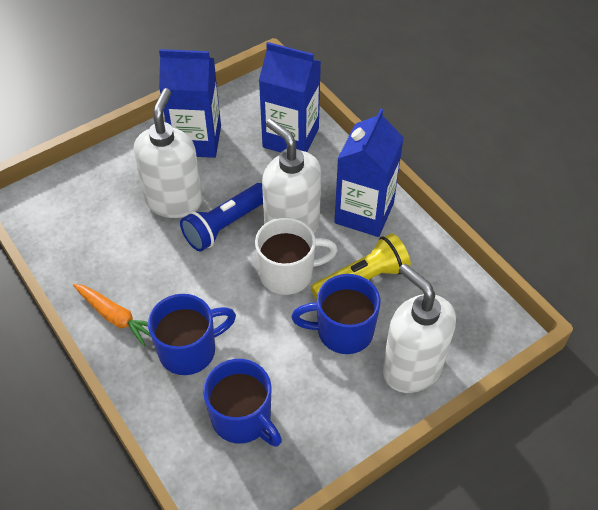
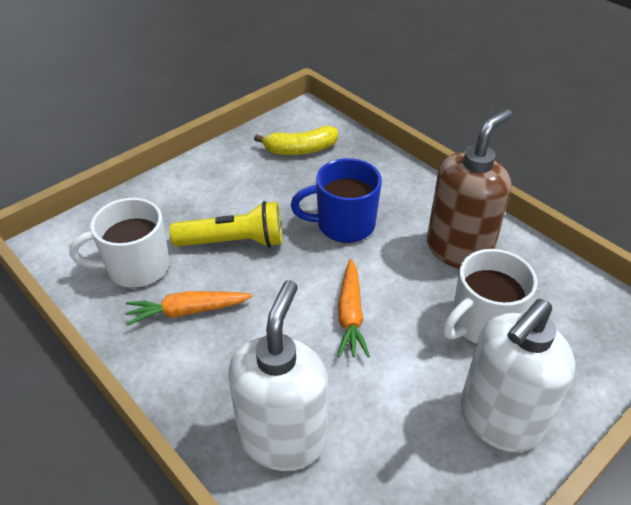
blue carton: 3 -> 0
blue flashlight: 1 -> 0
blue mug: 3 -> 1
brown soap dispenser: 0 -> 1
orange carrot: 1 -> 2
white mug: 1 -> 2
white soap dispenser: 3 -> 2
yellow banana: 0 -> 1

